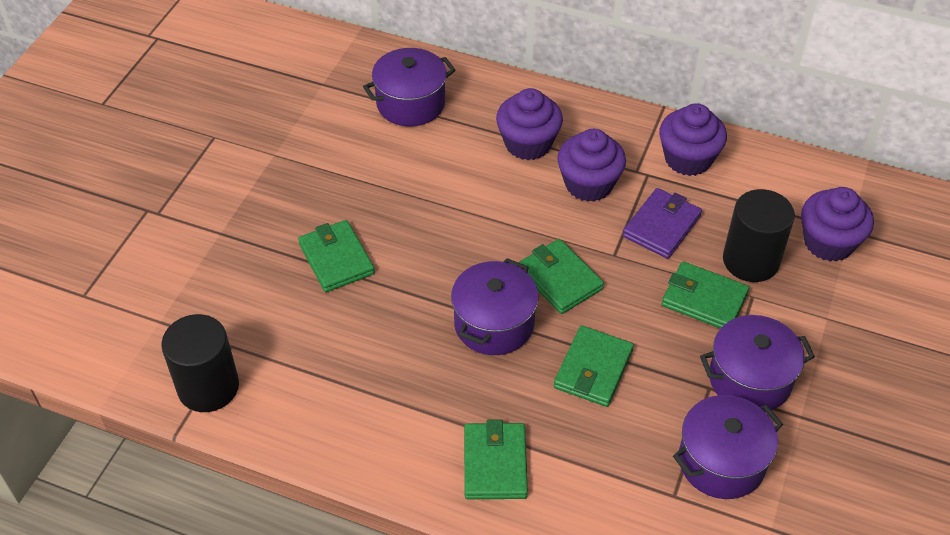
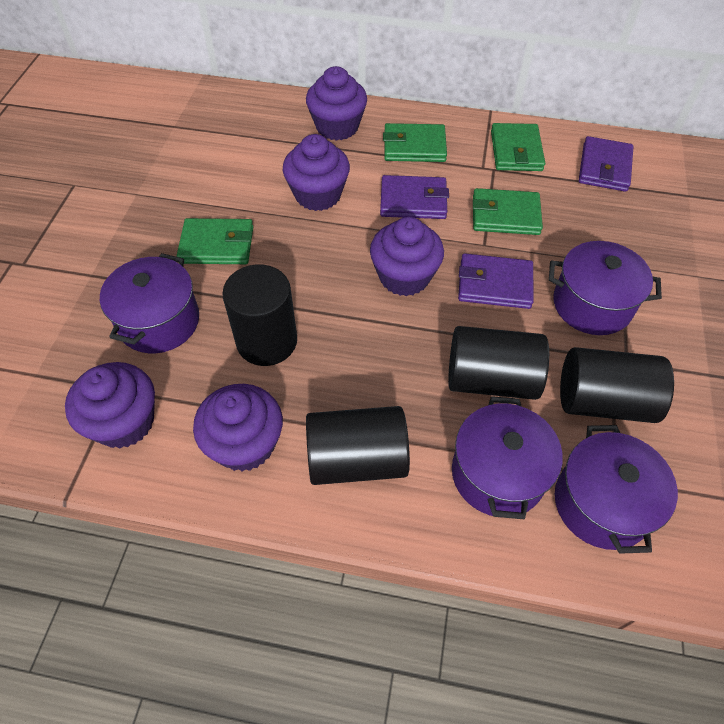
black cylinder: 2 -> 4
green wallet: 5 -> 4
purple cupcake: 4 -> 5
purple wallet: 1 -> 3

